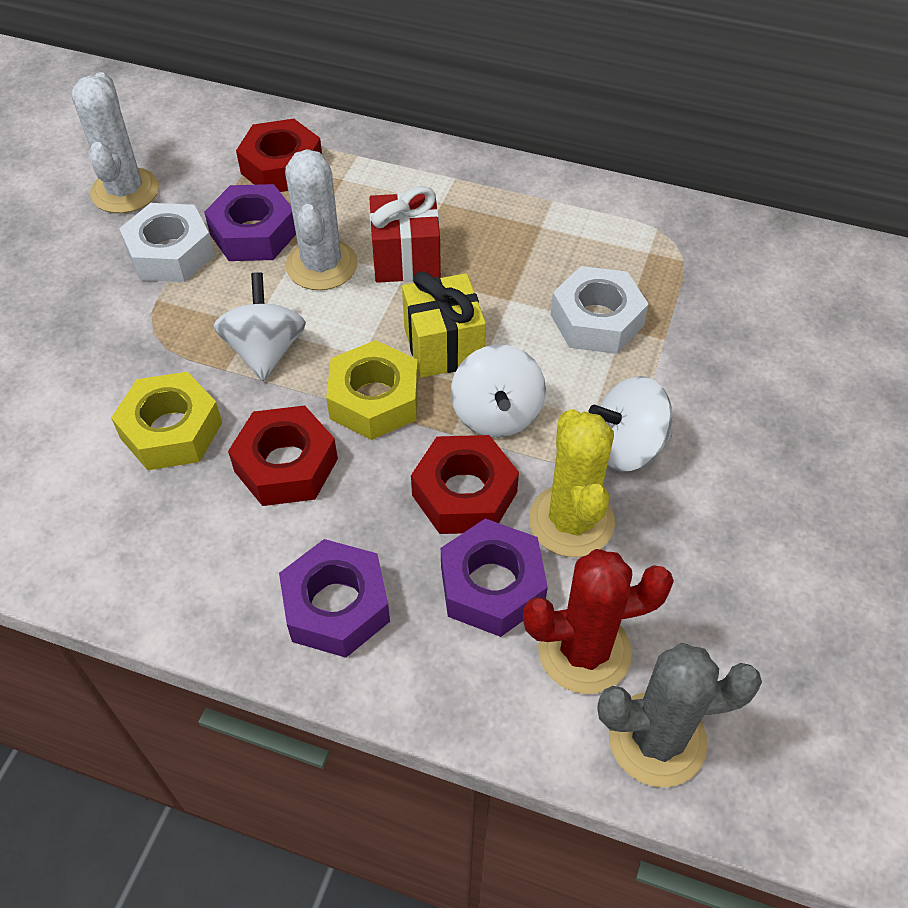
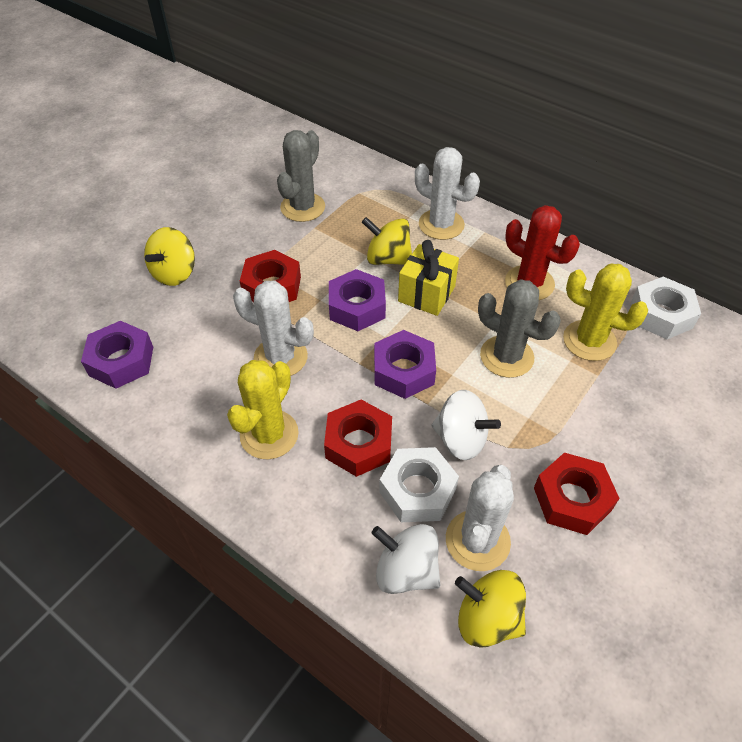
grey cactus: 1 -> 2
red gift: 1 -> 0
white cactus: 2 -> 3
white spinning top: 3 -> 2
yellow cactus: 1 -> 2
yellow nut: 2 -> 0
yellow spinning top: 0 -> 3

